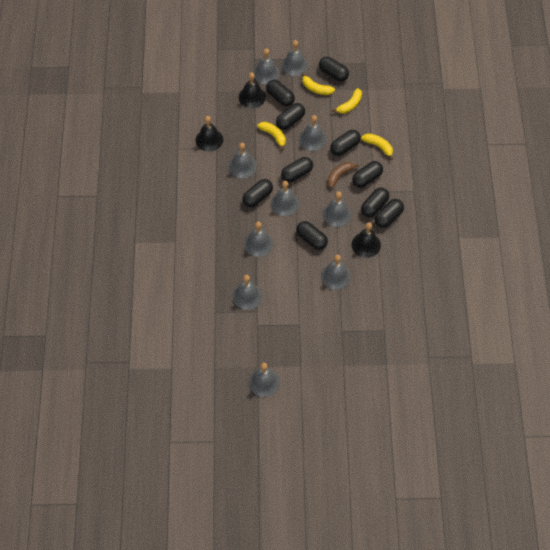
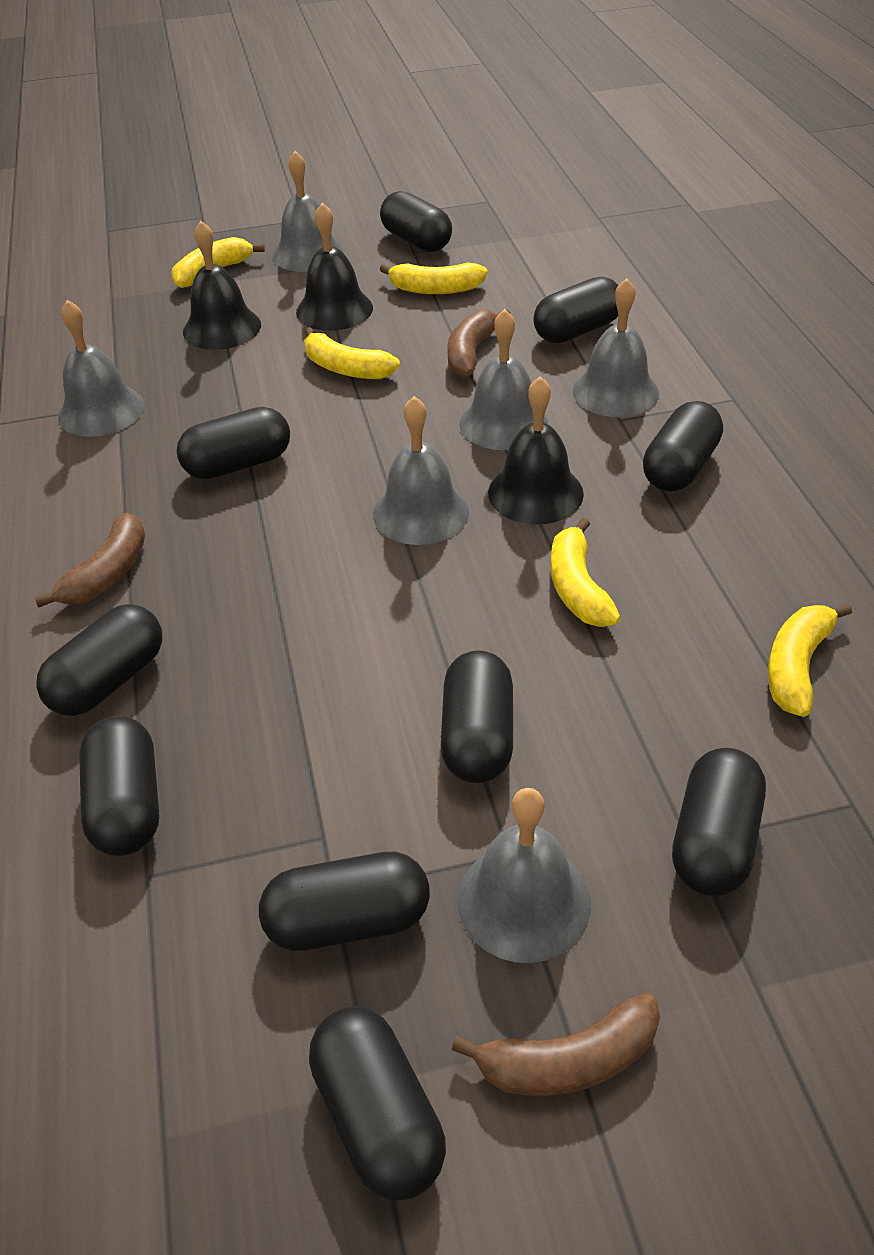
brown banana: 1 -> 3
grey bell: 10 -> 6
yellow banana: 4 -> 5

